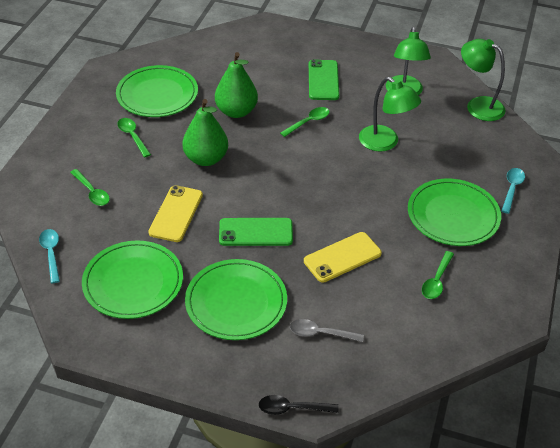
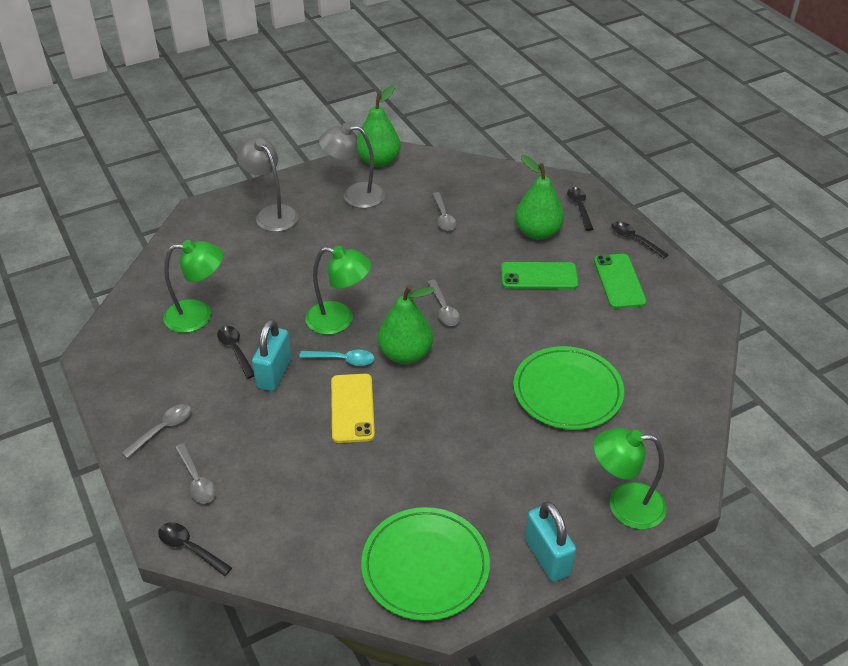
black spoon: 1 -> 4
green pear: 2 -> 3
green plate: 4 -> 2
green spoon: 4 -> 0
grey lamp: 0 -> 2
grey spoon: 1 -> 4
turquoise padlock: 0 -> 2
turquoise spoon: 2 -> 1
yellow phone: 2 -> 1

